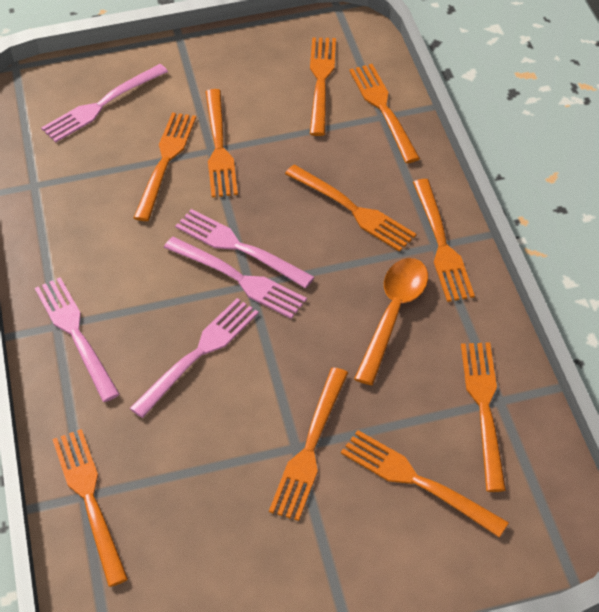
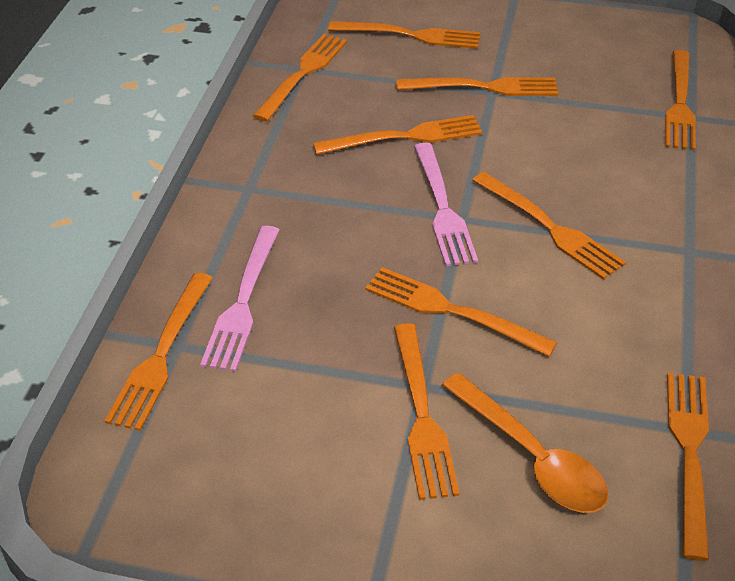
pink fork: 5 -> 2

